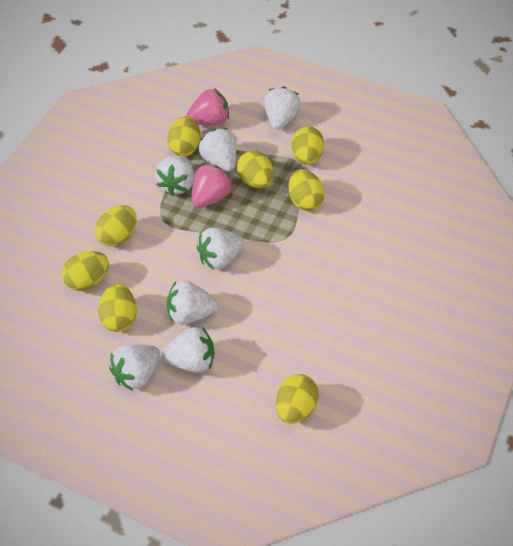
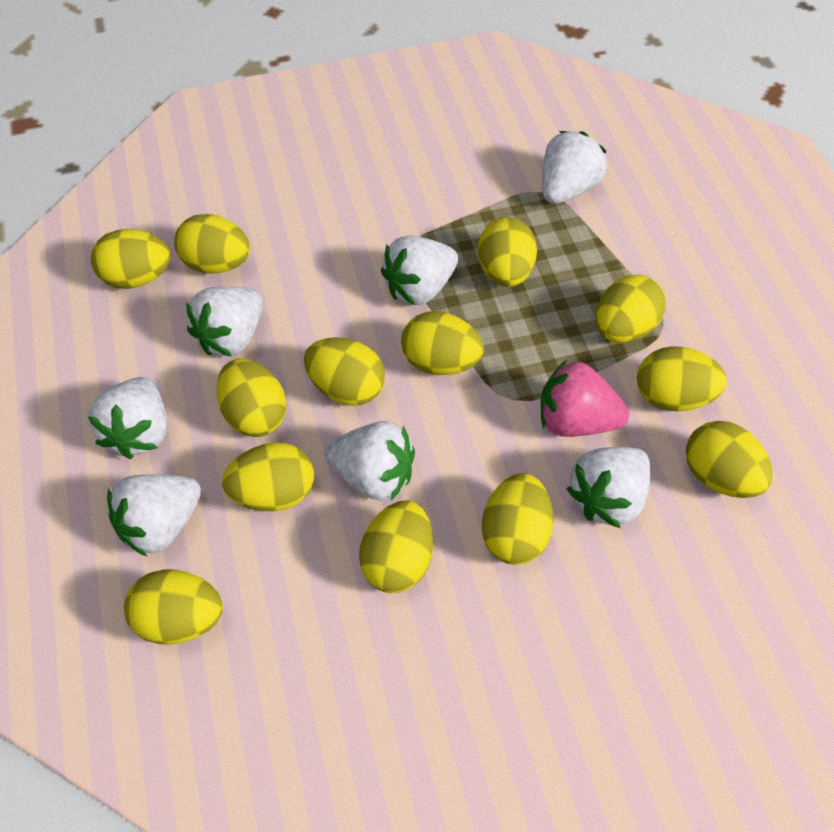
pink strawberry: 2 -> 1
yellow egg: 8 -> 13

